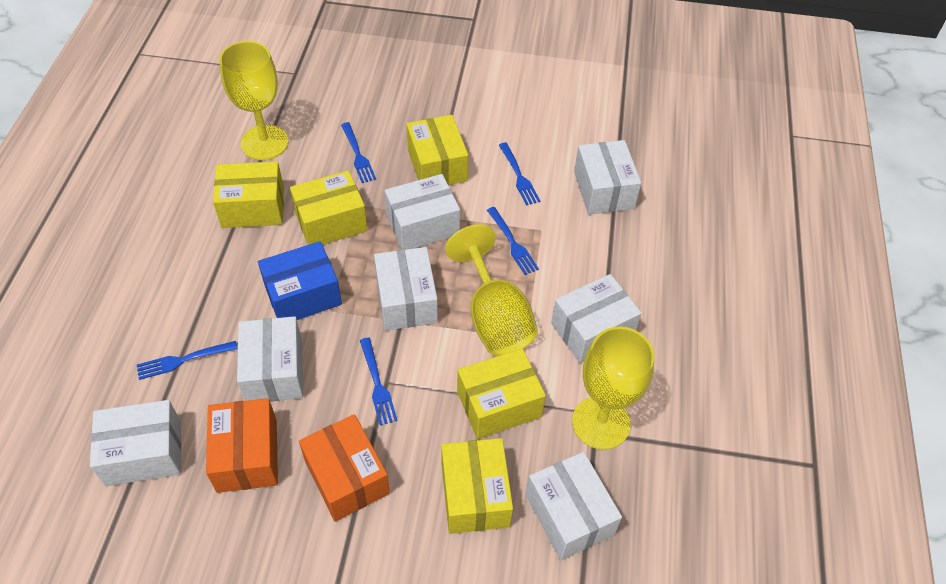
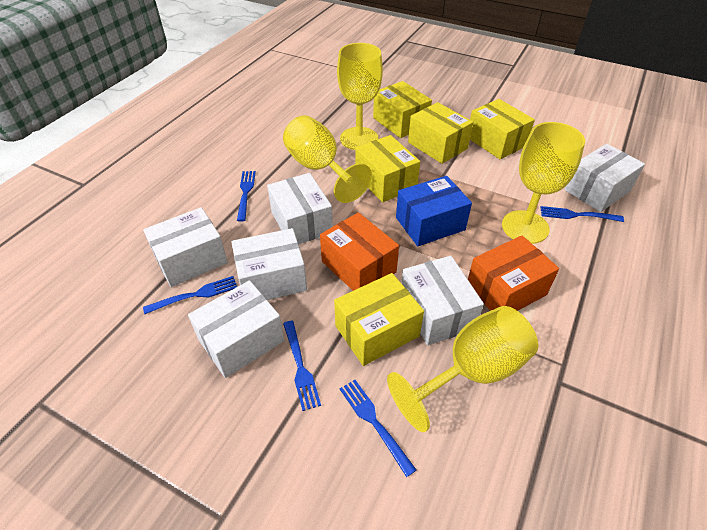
white box: 7 -> 6
yellow goblet: 3 -> 4

